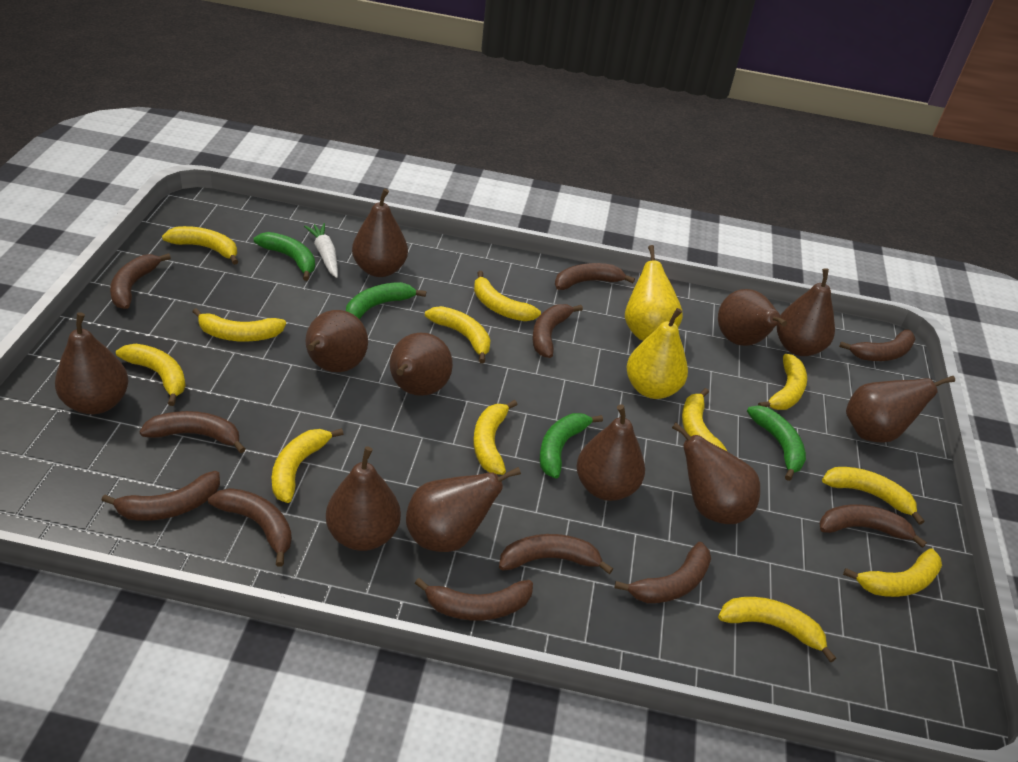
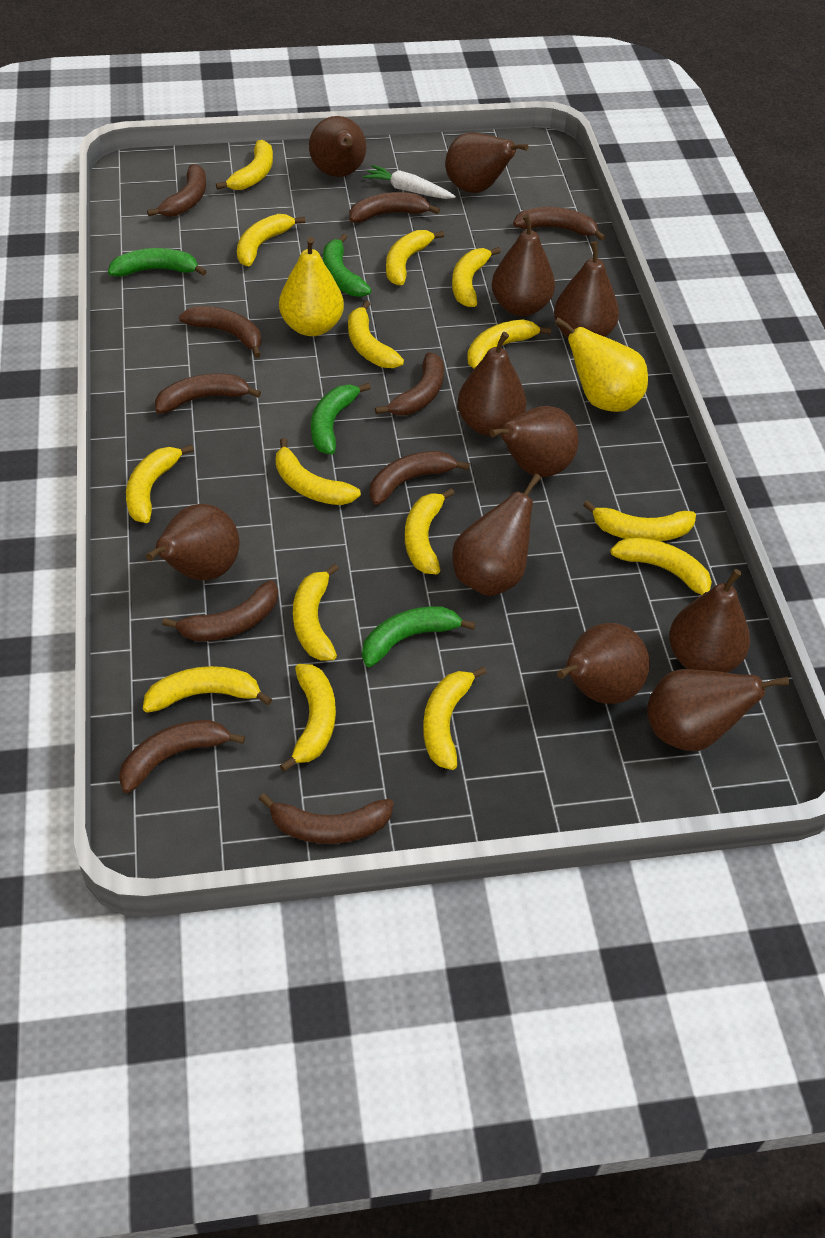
brown banana: 11 -> 10
yellow banana: 12 -> 15

